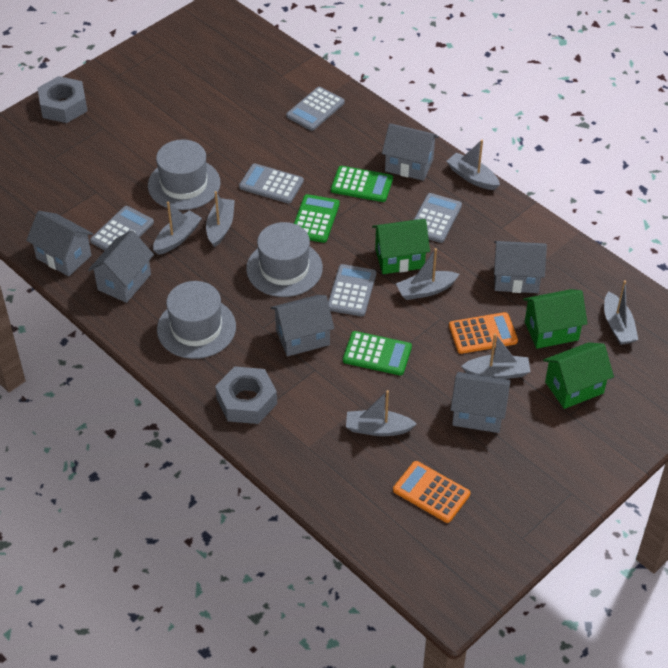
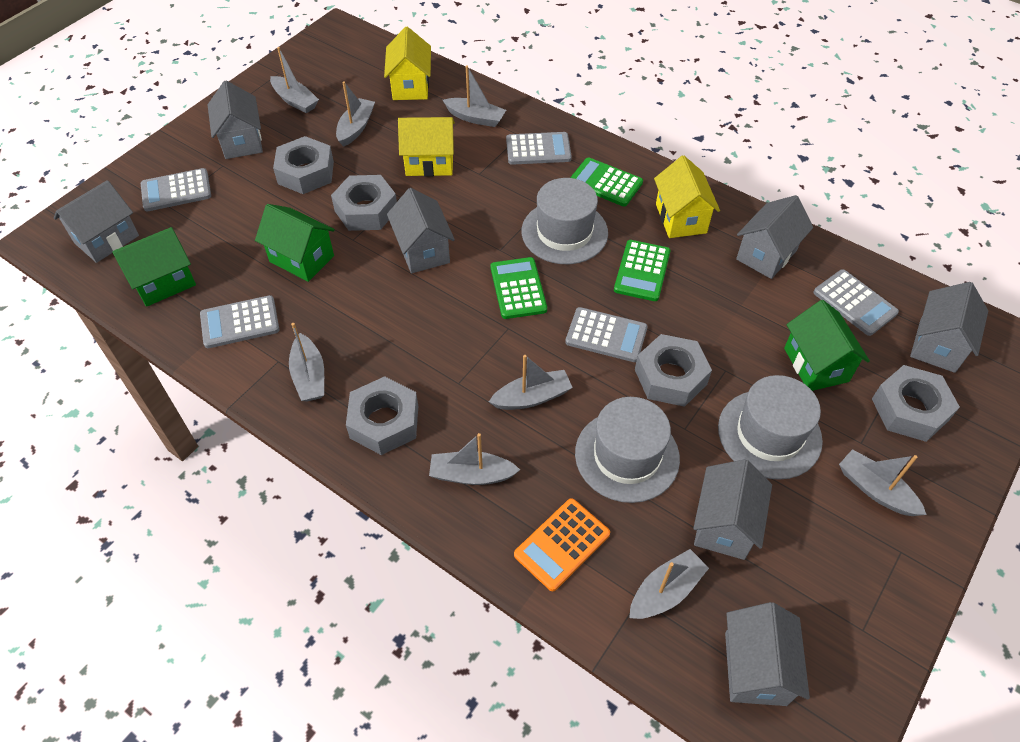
grey boat: 7 -> 8
grey house: 6 -> 7
grey nut: 2 -> 5
orange calculator: 2 -> 1
yellow house: 0 -> 3

